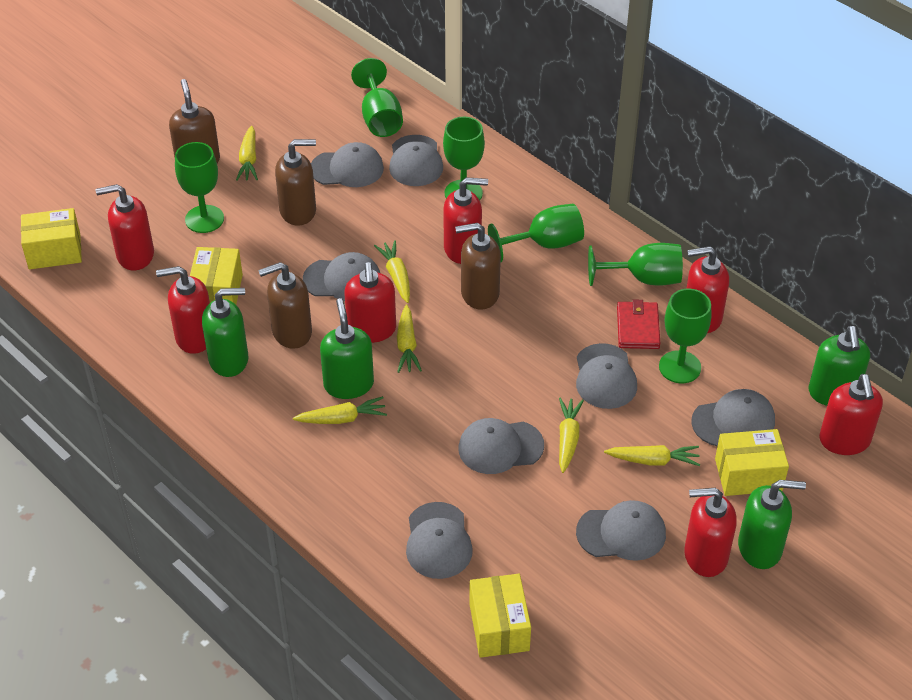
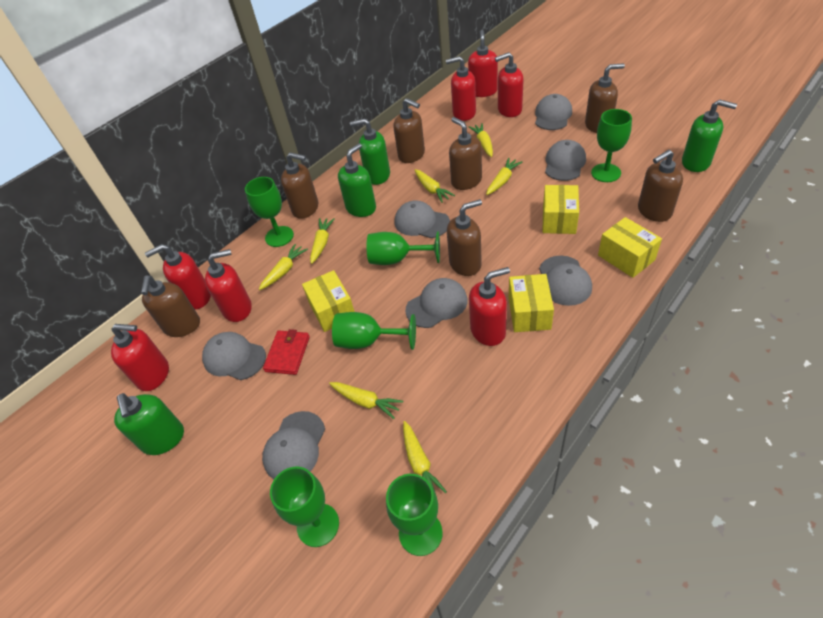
brown soap dispenser: 4 -> 7
grey cap: 8 -> 7
yellow carrot: 6 -> 7

